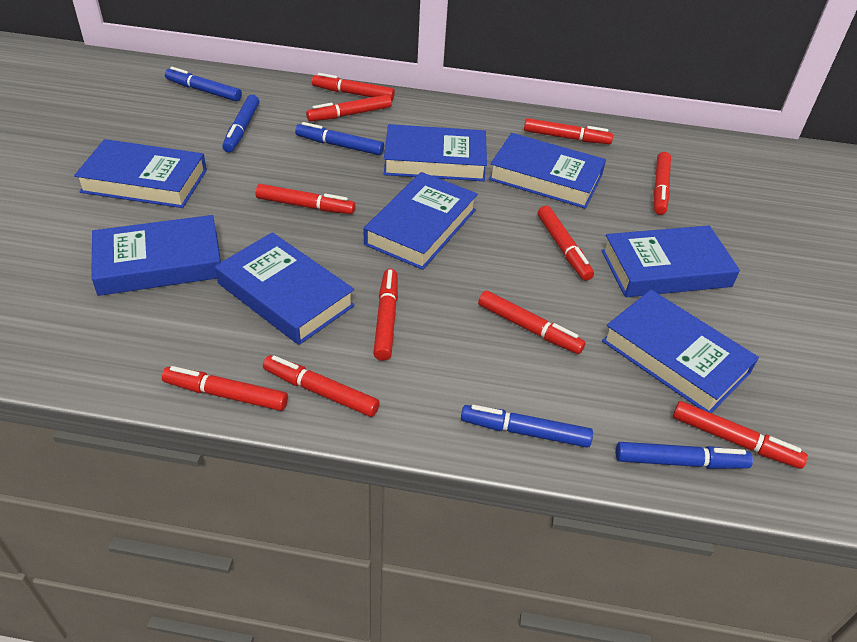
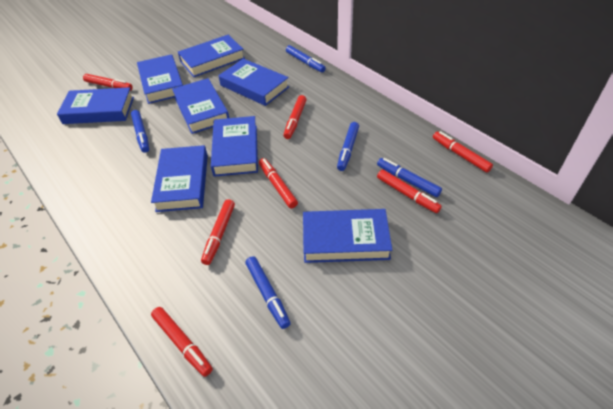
red marker: 11 -> 7

